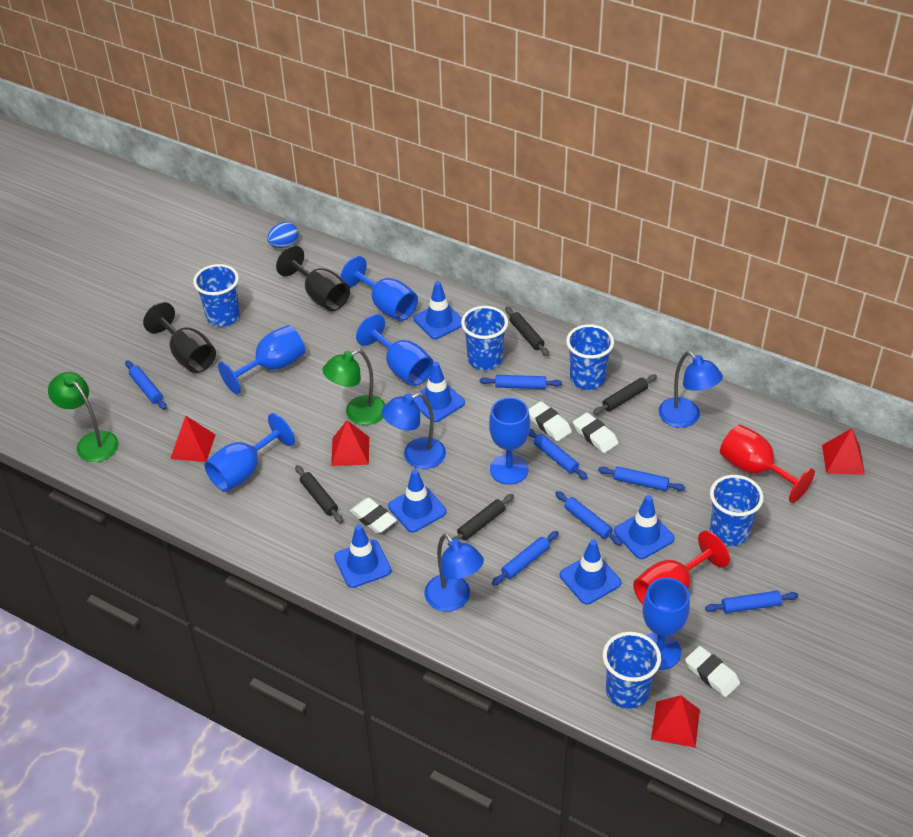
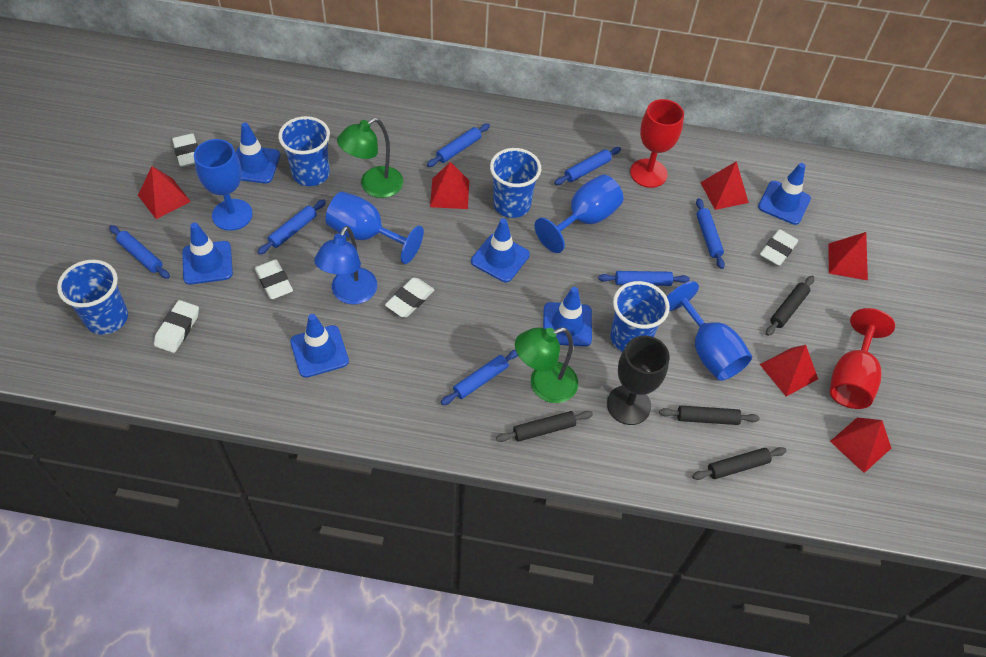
black goblet: 2 -> 1
blue cup: 5 -> 4
blue egg: 1 -> 0
blue goblet: 6 -> 4
blue lamp: 3 -> 1
red pyramid: 4 -> 6
white eraser: 4 -> 5

